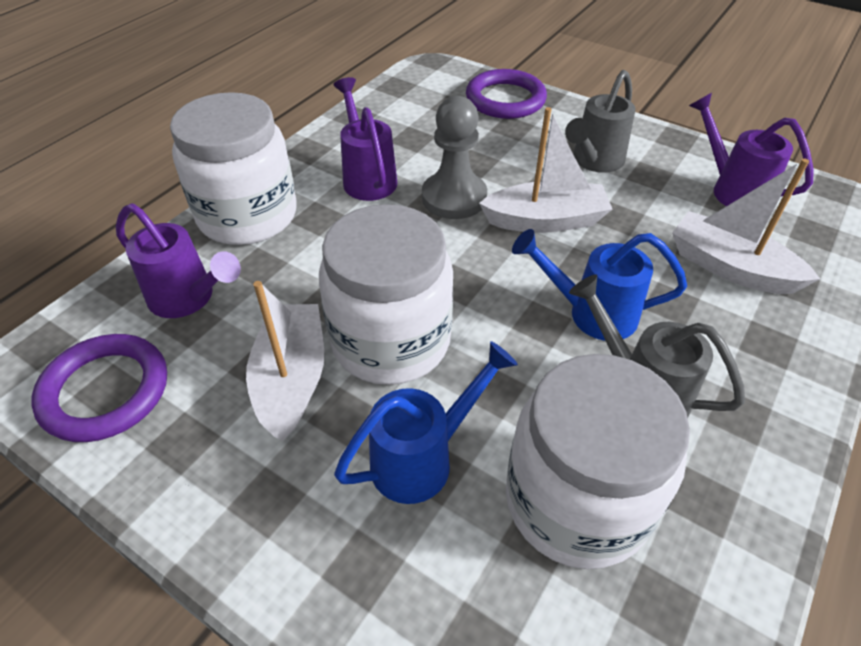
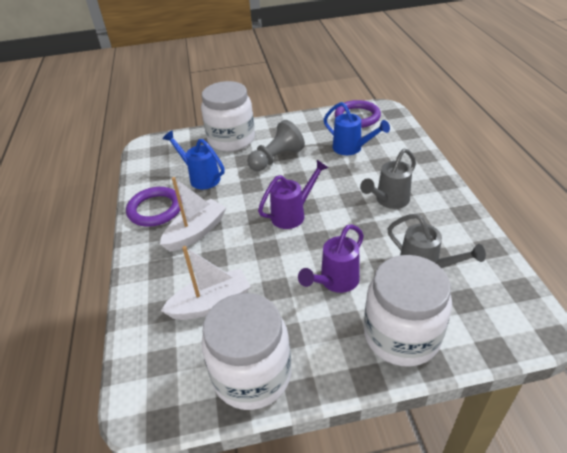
purple watering can: 3 -> 2
white boat: 3 -> 2

